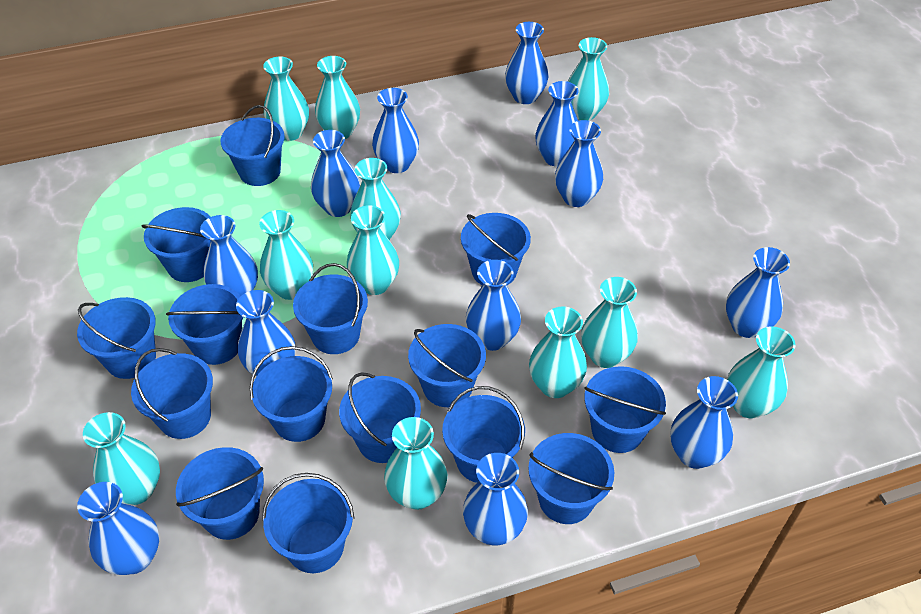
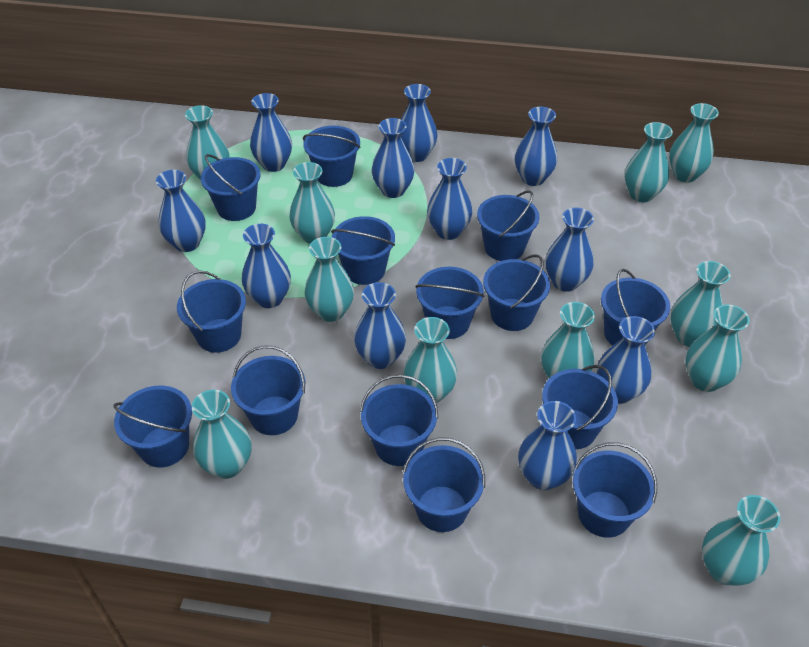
blue bucket: 15 -> 14
blue vase: 12 -> 11

